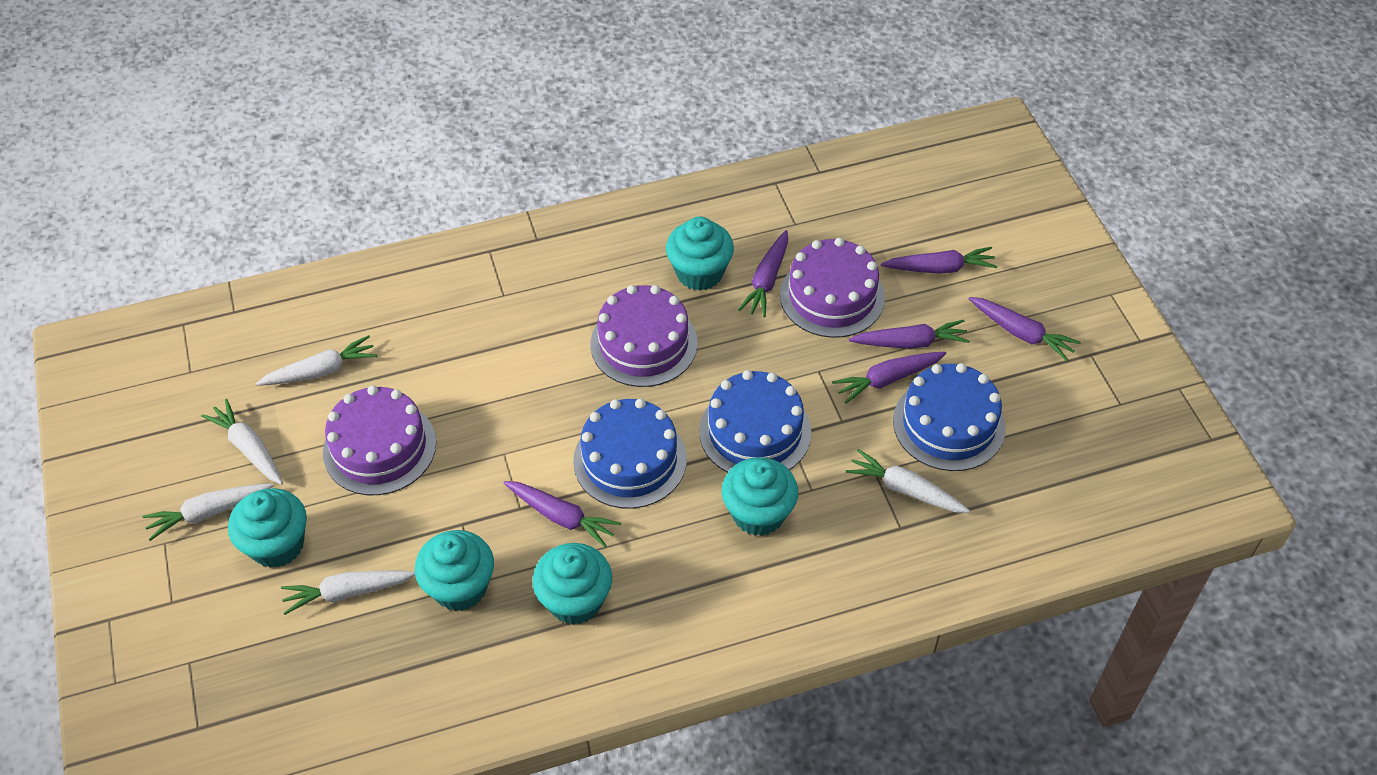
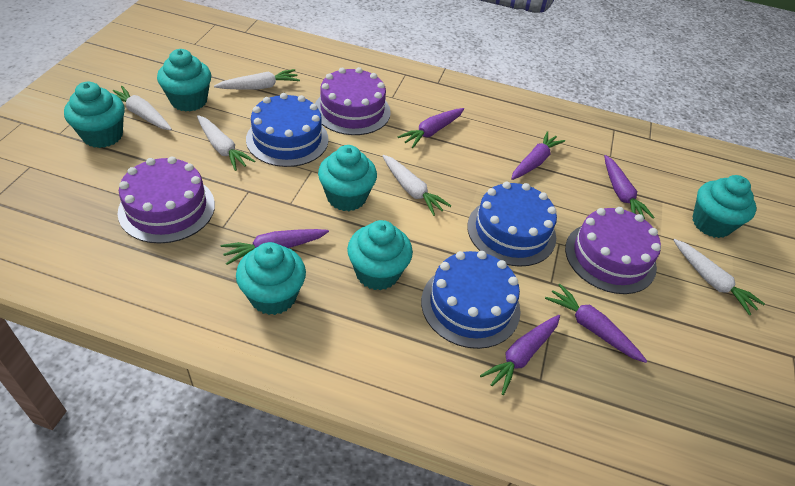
turquoise cupcake: 5 -> 6

